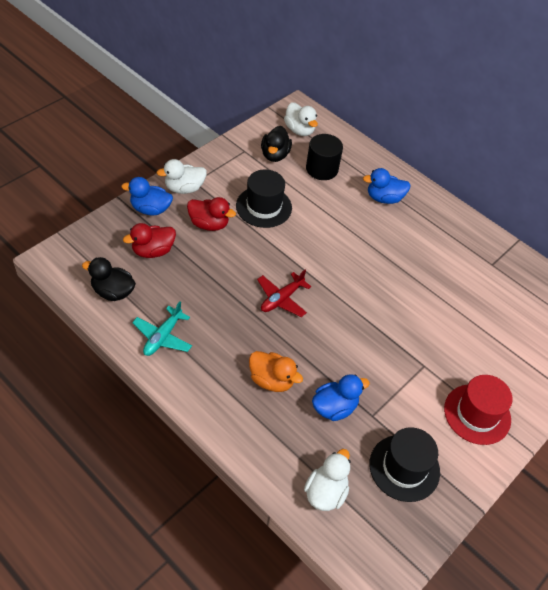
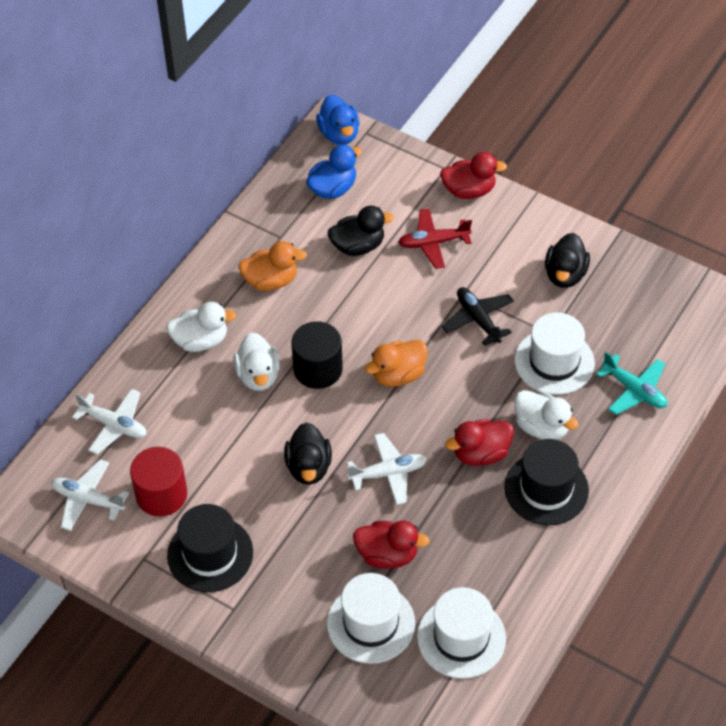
black duck: 2 -> 3
black plane: 0 -> 1
blue duck: 3 -> 2
orange duck: 1 -> 2
red cylinder: 0 -> 1
red duck: 2 -> 3
red hat: 1 -> 0
white hat: 0 -> 3
white plane: 0 -> 3

